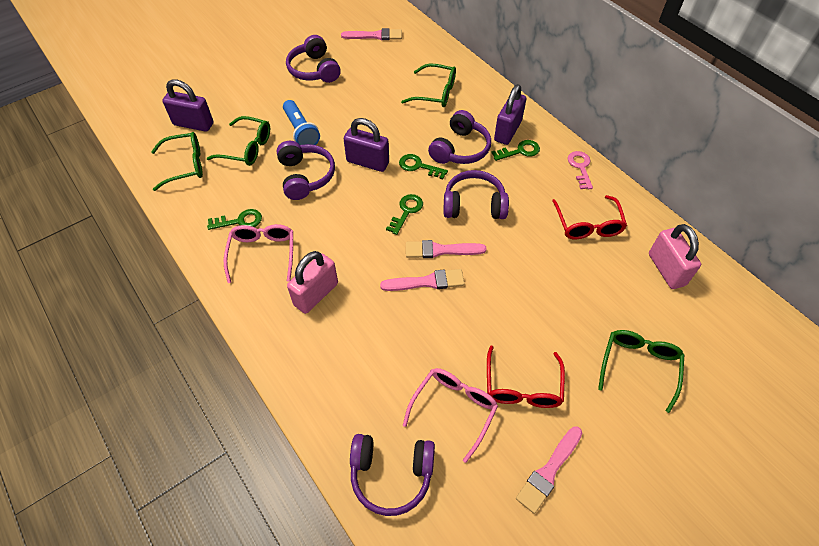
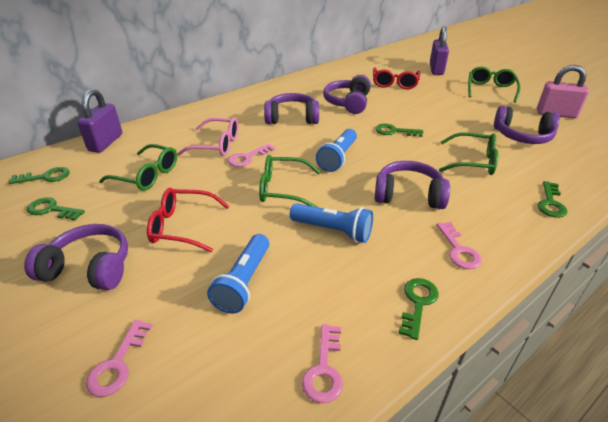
blue flashlight: 1 -> 3
green key: 4 -> 5
pink brush: 4 -> 0
pink glasses: 2 -> 1
pink key: 1 -> 4
pink padlock: 2 -> 1
purple padlock: 3 -> 2

